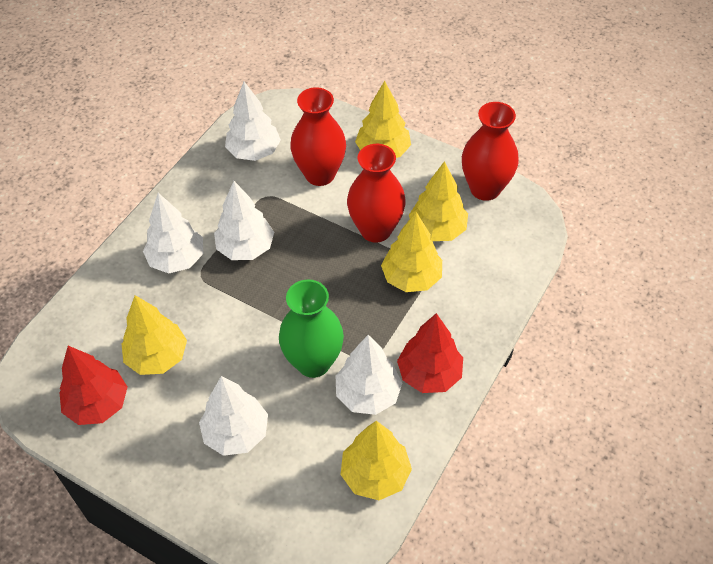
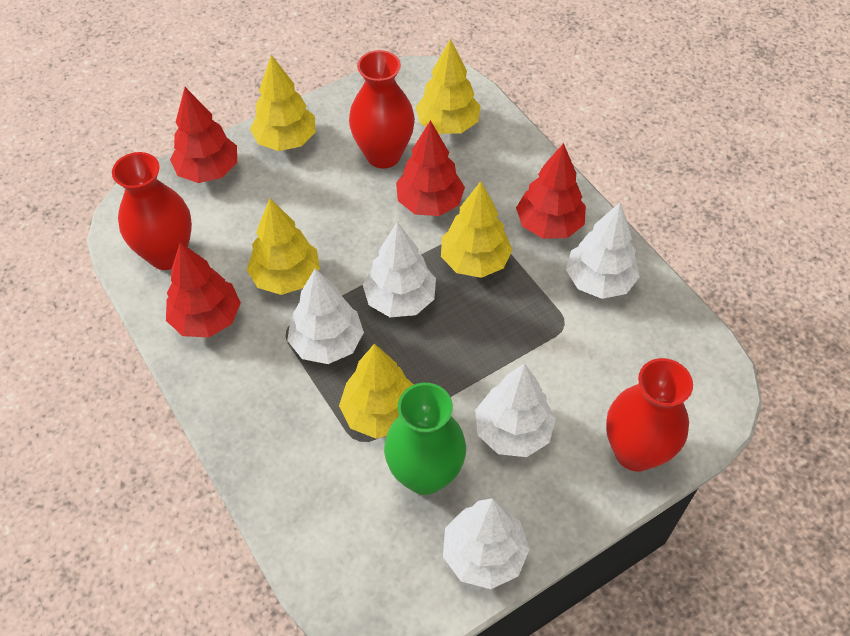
red tree: 2 -> 4

